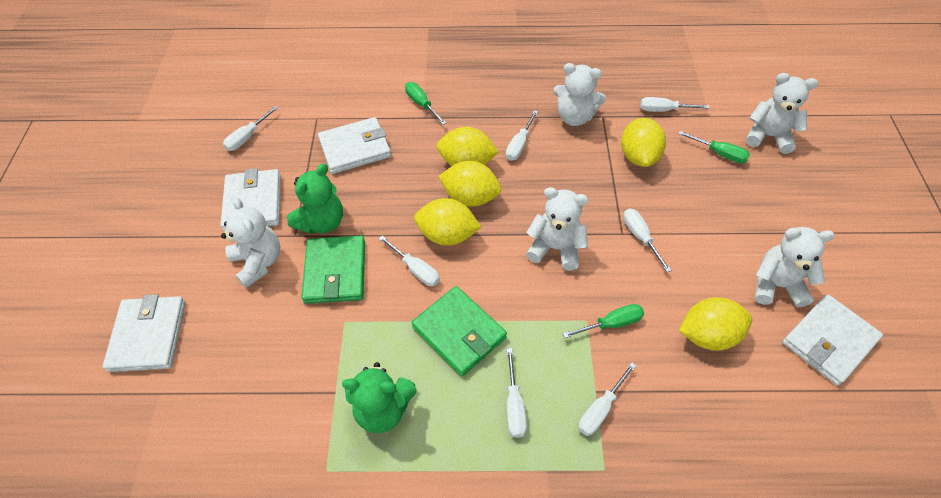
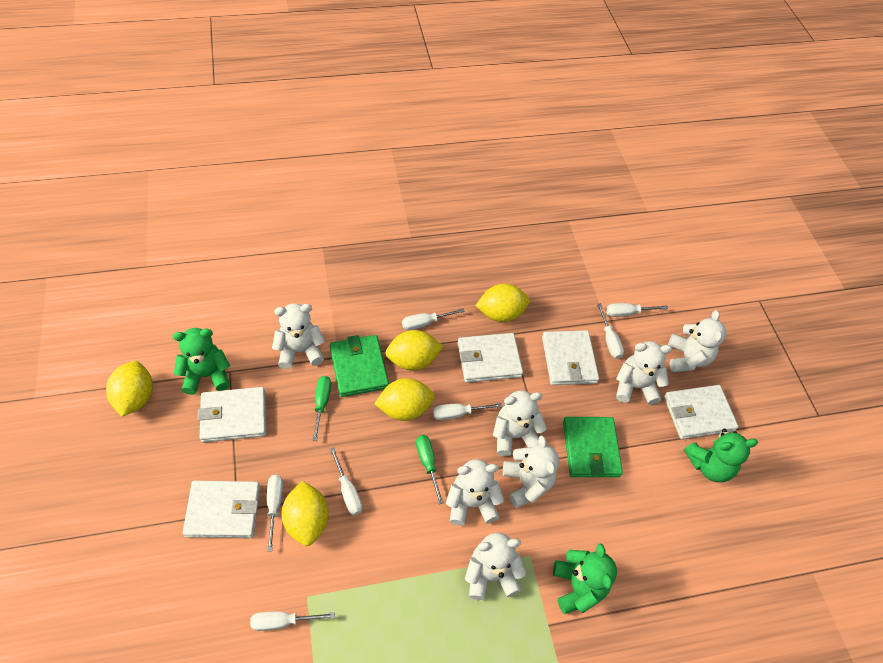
green screwdriver: 3 -> 2
green teddy bear: 2 -> 3
white teddy bear: 5 -> 7
white wallet: 4 -> 5

